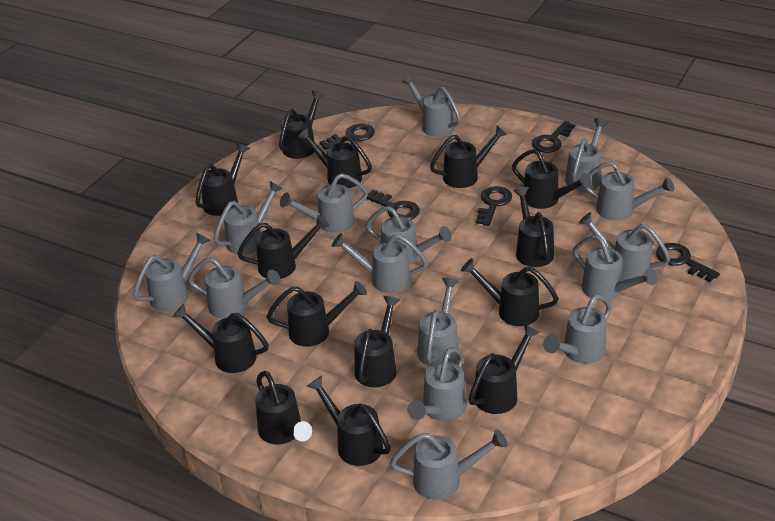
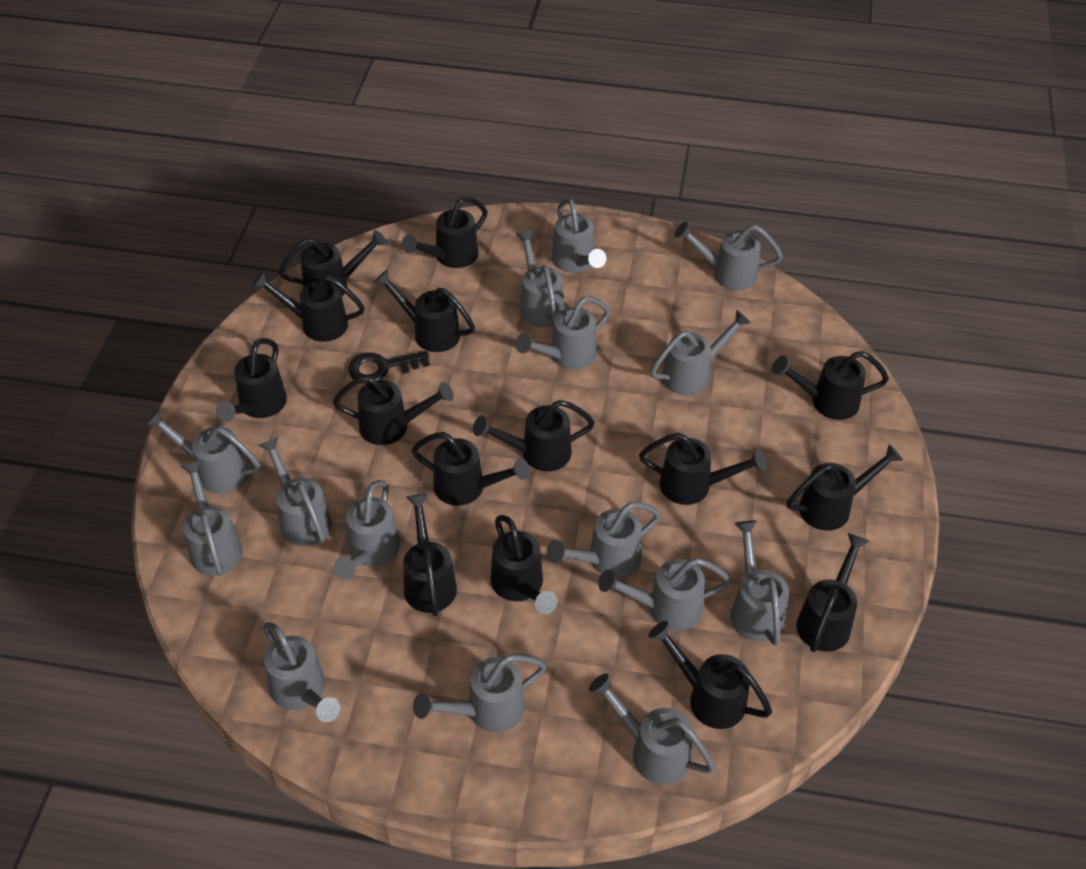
black key: 5 -> 1
black watering can: 14 -> 15

